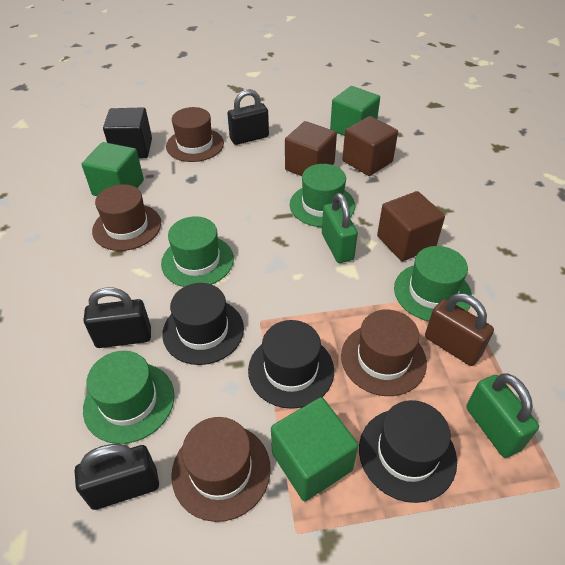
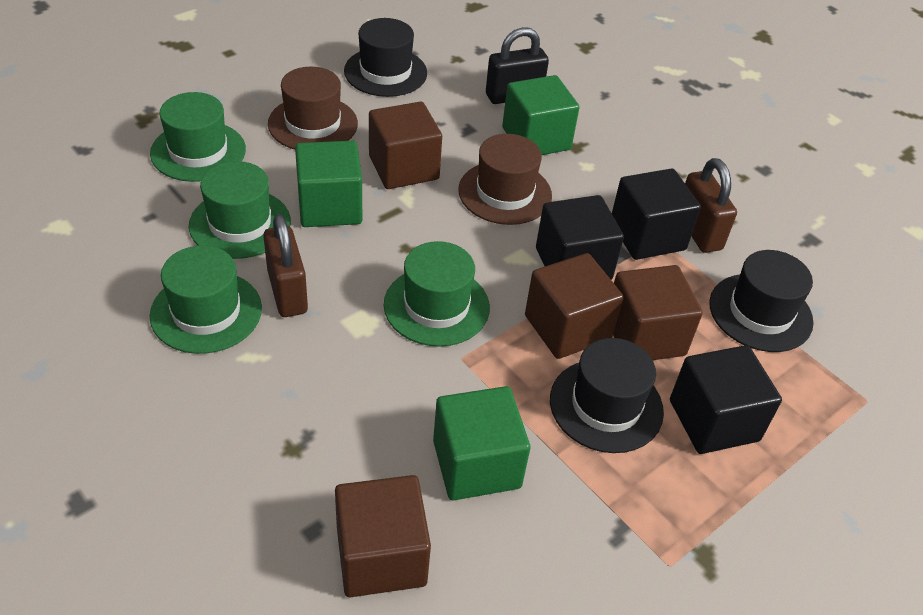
black cube: 1 -> 3
black padlock: 3 -> 1
brown cube: 3 -> 4
brown hat: 4 -> 2
brown padlock: 1 -> 2
green padlock: 2 -> 0

